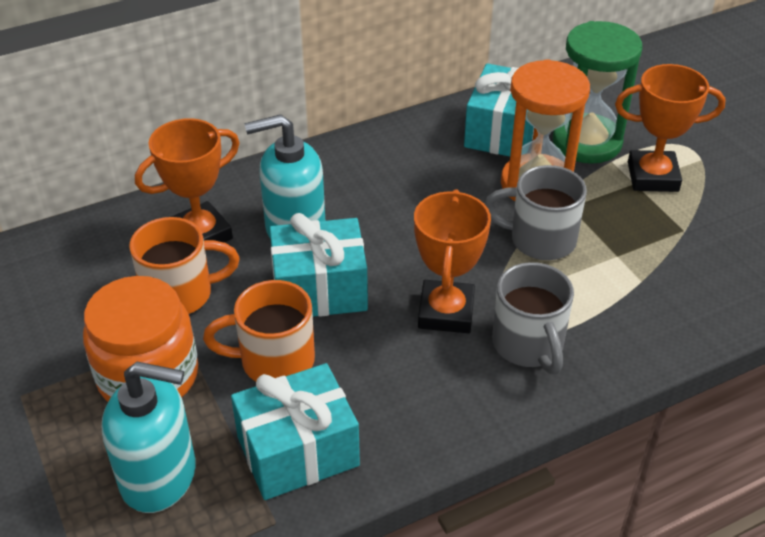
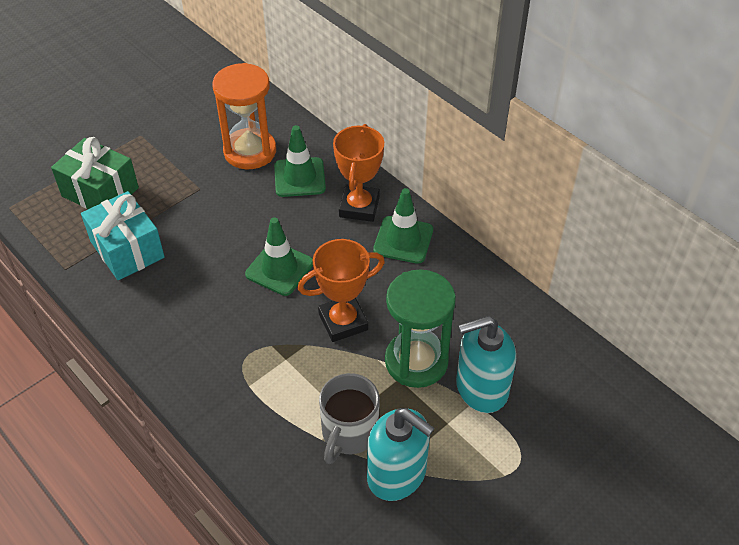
green gift: 0 -> 1
green traffic cone: 0 -> 3
grey mug: 2 -> 1
orange jar: 1 -> 0
orange mug: 2 -> 0
orange trophy: 3 -> 2
turquoise gift: 3 -> 1

